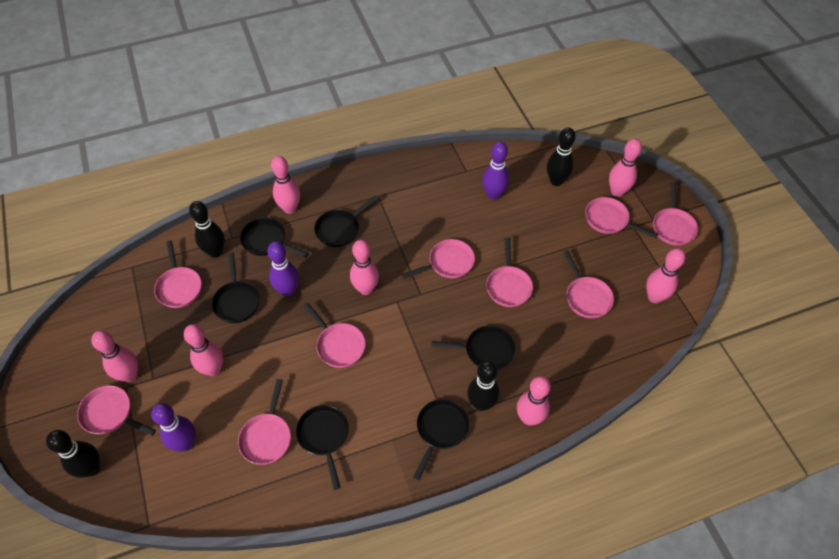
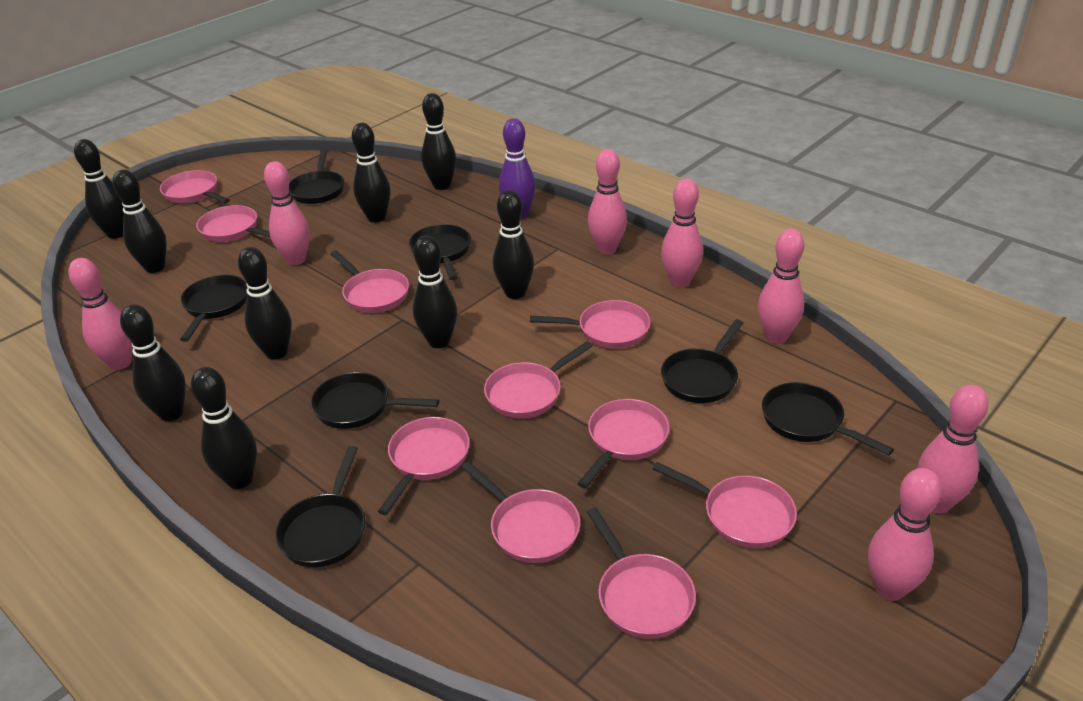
black bowling pin: 4 -> 9
black pan: 6 -> 7
pink pan: 9 -> 10
purple bowling pin: 3 -> 1

